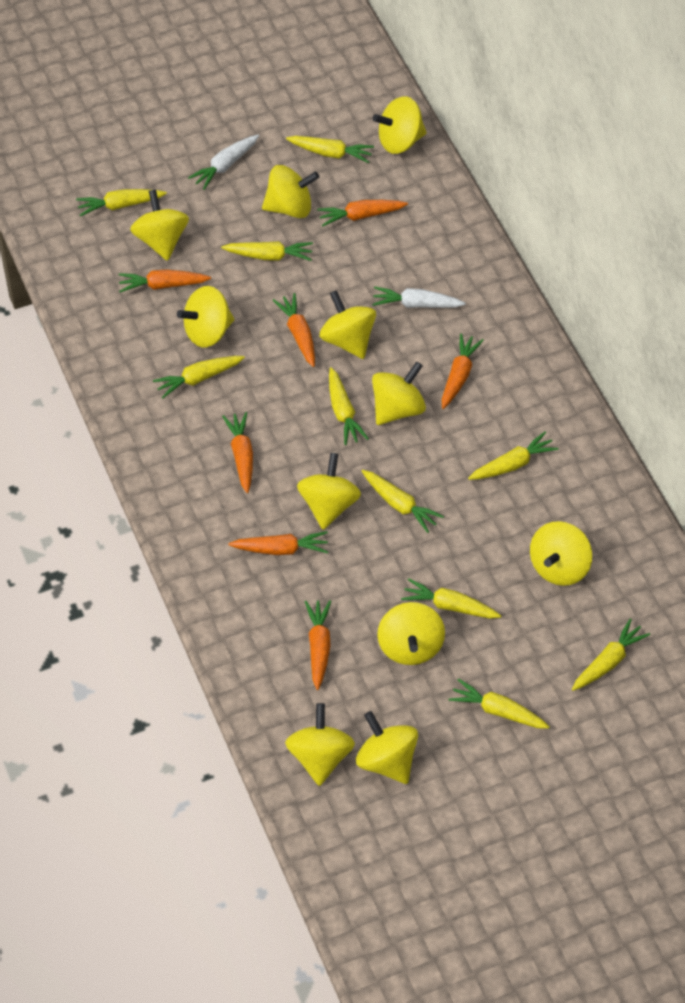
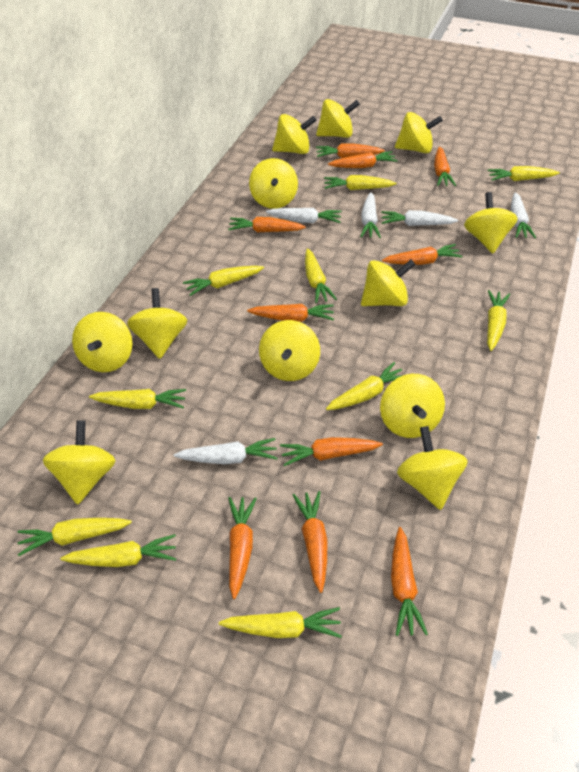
orange carrot: 7 -> 10
white carrot: 2 -> 5
yellow spinning top: 11 -> 12

